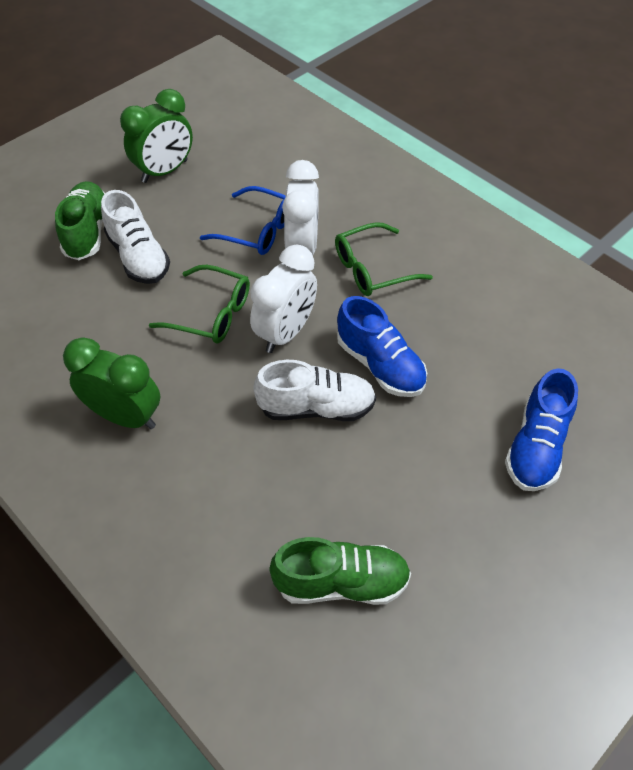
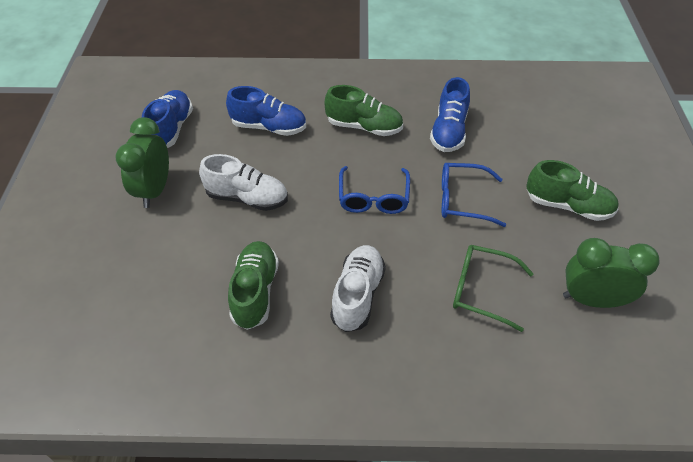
blue glasses: 1 -> 2
blue shoe: 2 -> 3
green glasses: 2 -> 1
green shoe: 2 -> 3
white clock: 2 -> 0

